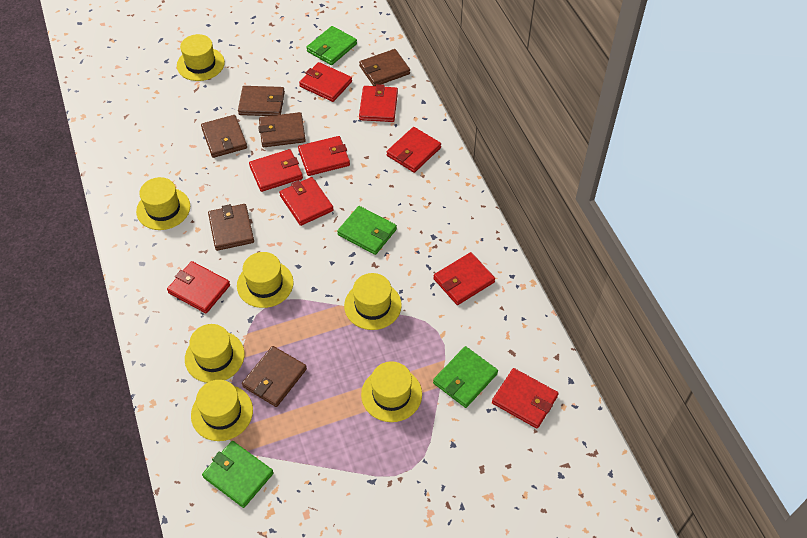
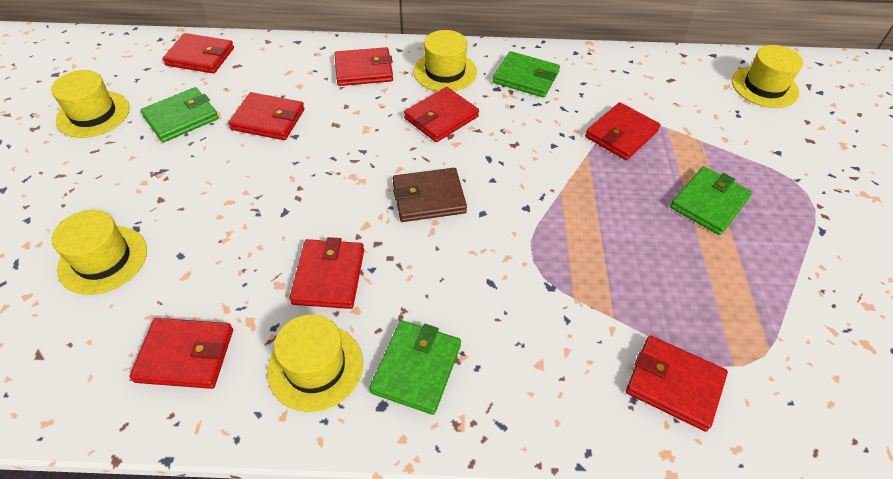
brown wallet: 6 -> 1
red wallet: 9 -> 8
yellow hat: 7 -> 5

